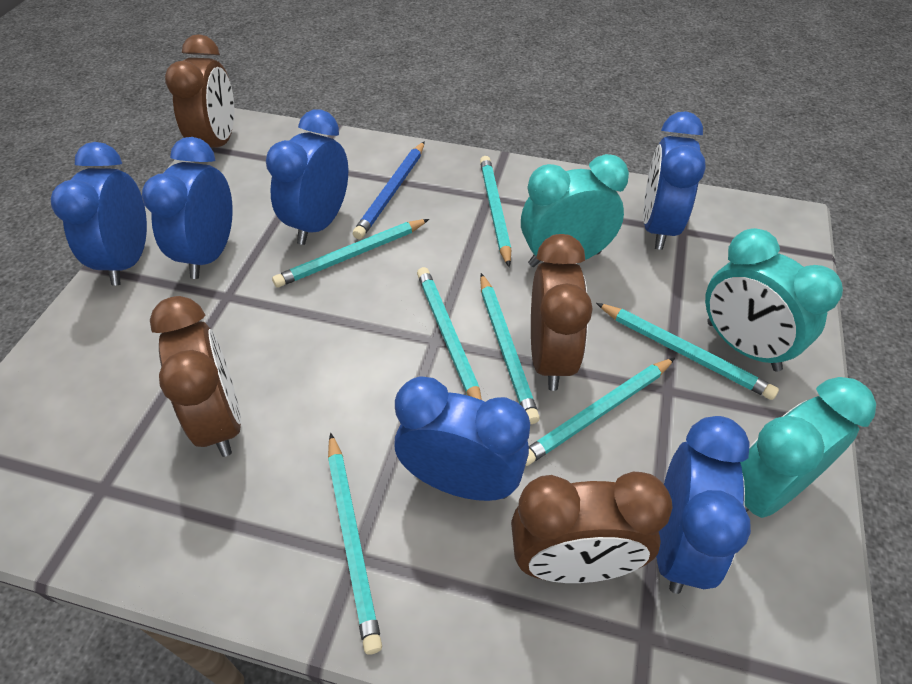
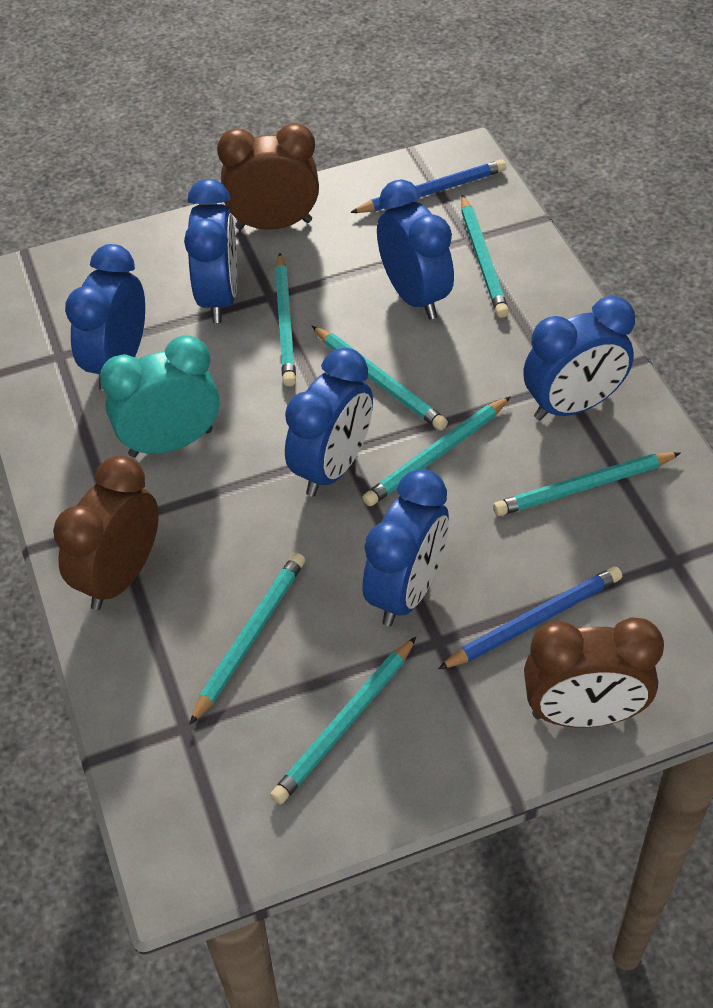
blue pencil: 1 -> 2
brown clock: 4 -> 3
turquoise clock: 3 -> 1

